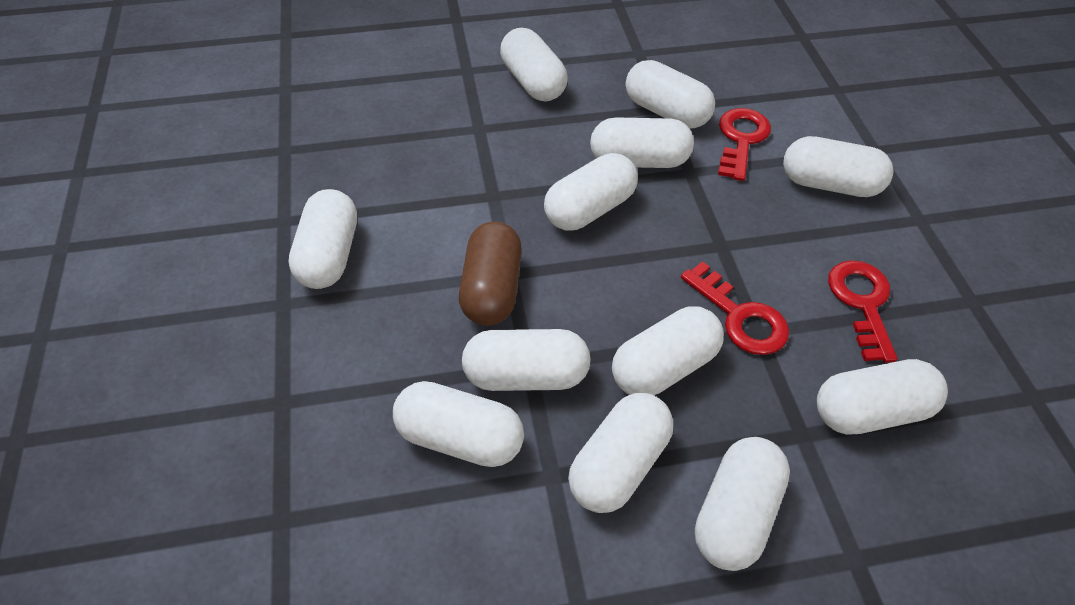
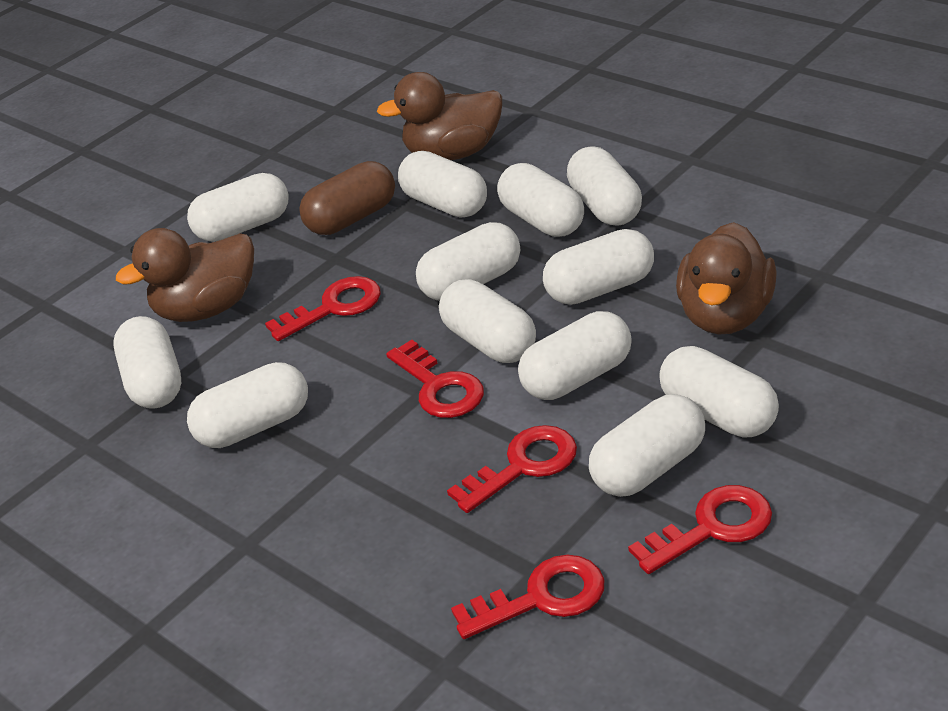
brown duck: 0 -> 3
red key: 3 -> 5

